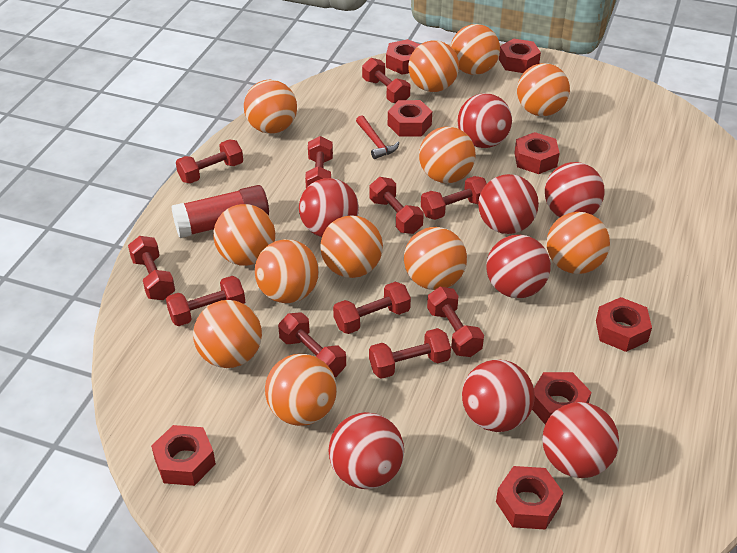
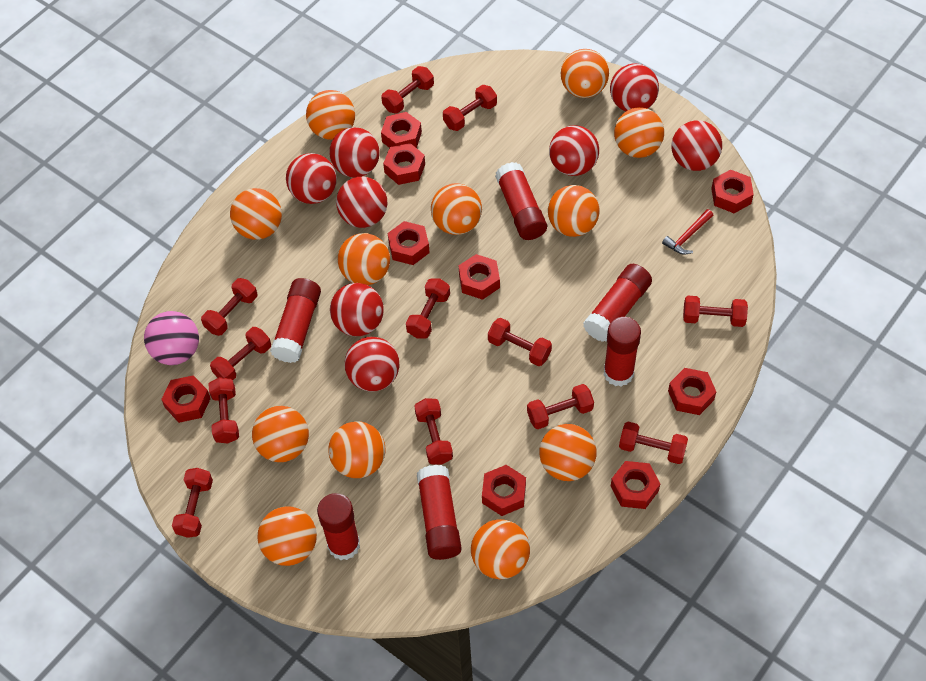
pink ball: 0 -> 1
red dumbbell: 11 -> 12
red glue stick: 1 -> 6
red nut: 8 -> 9

